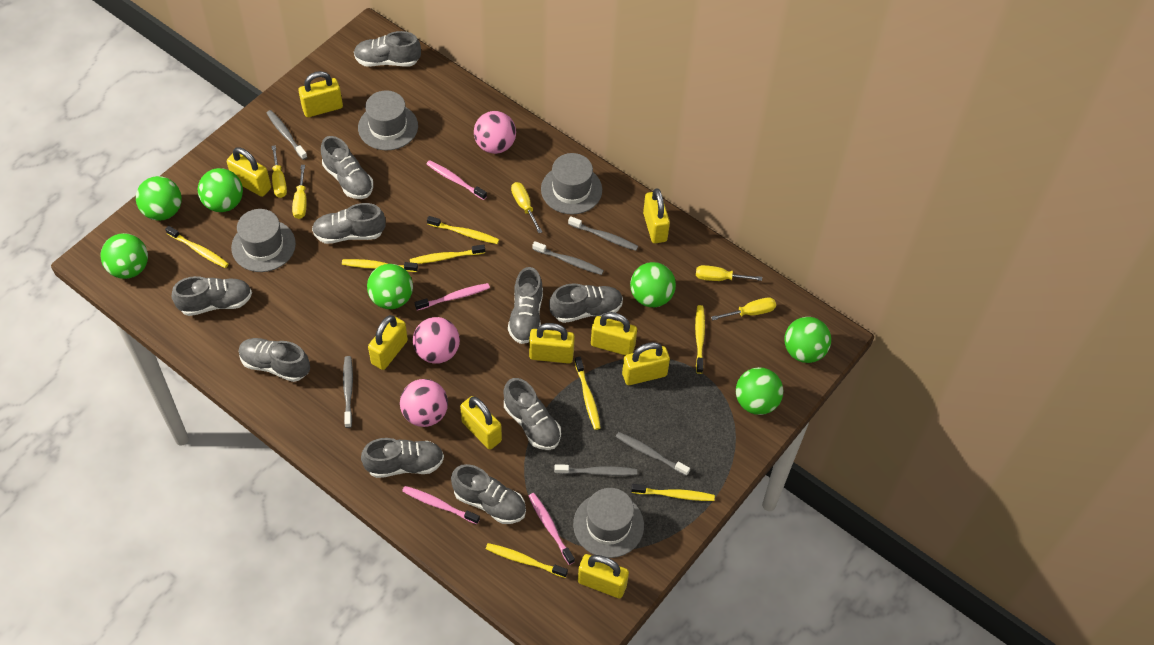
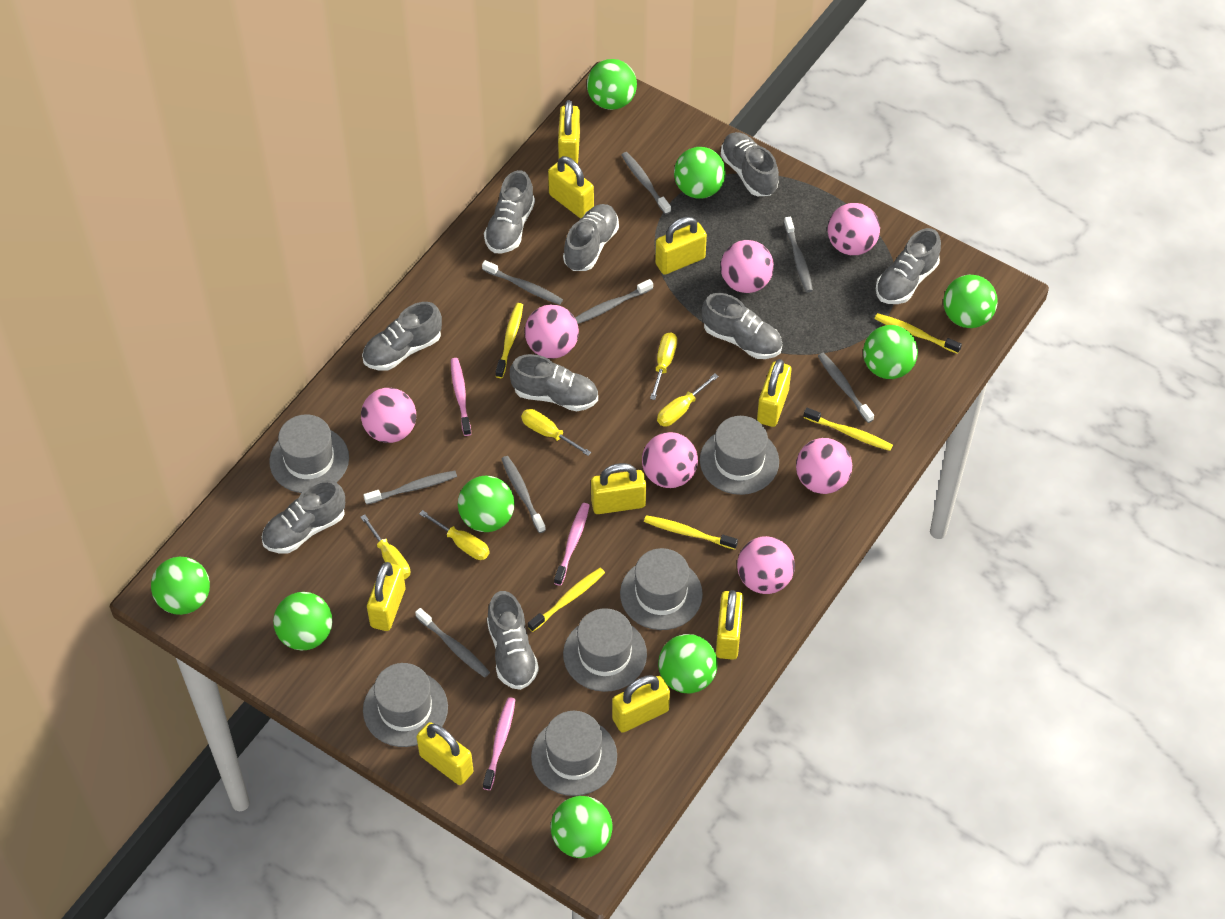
green ball: 7 -> 9
grey hat: 4 -> 6
grey shoe: 10 -> 9
grey toothbrush: 6 -> 8
pink ball: 3 -> 7
pink toothbrush: 4 -> 3
yellow toothbrush: 8 -> 5

